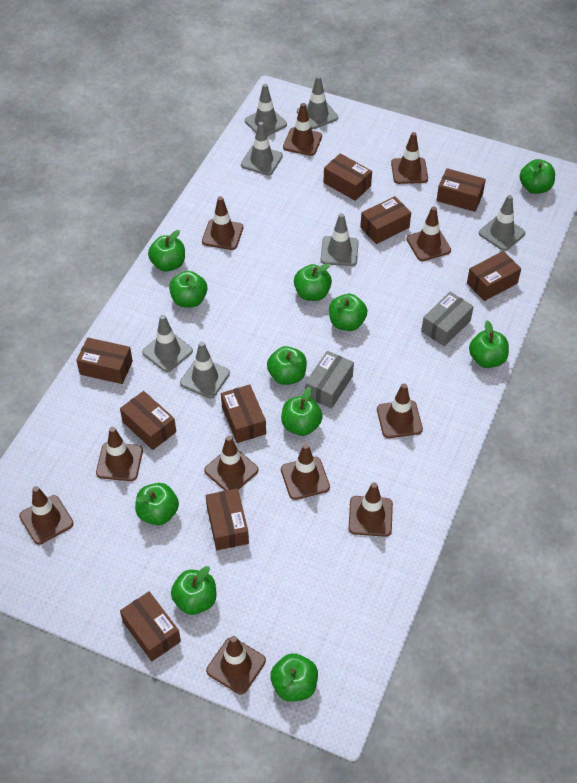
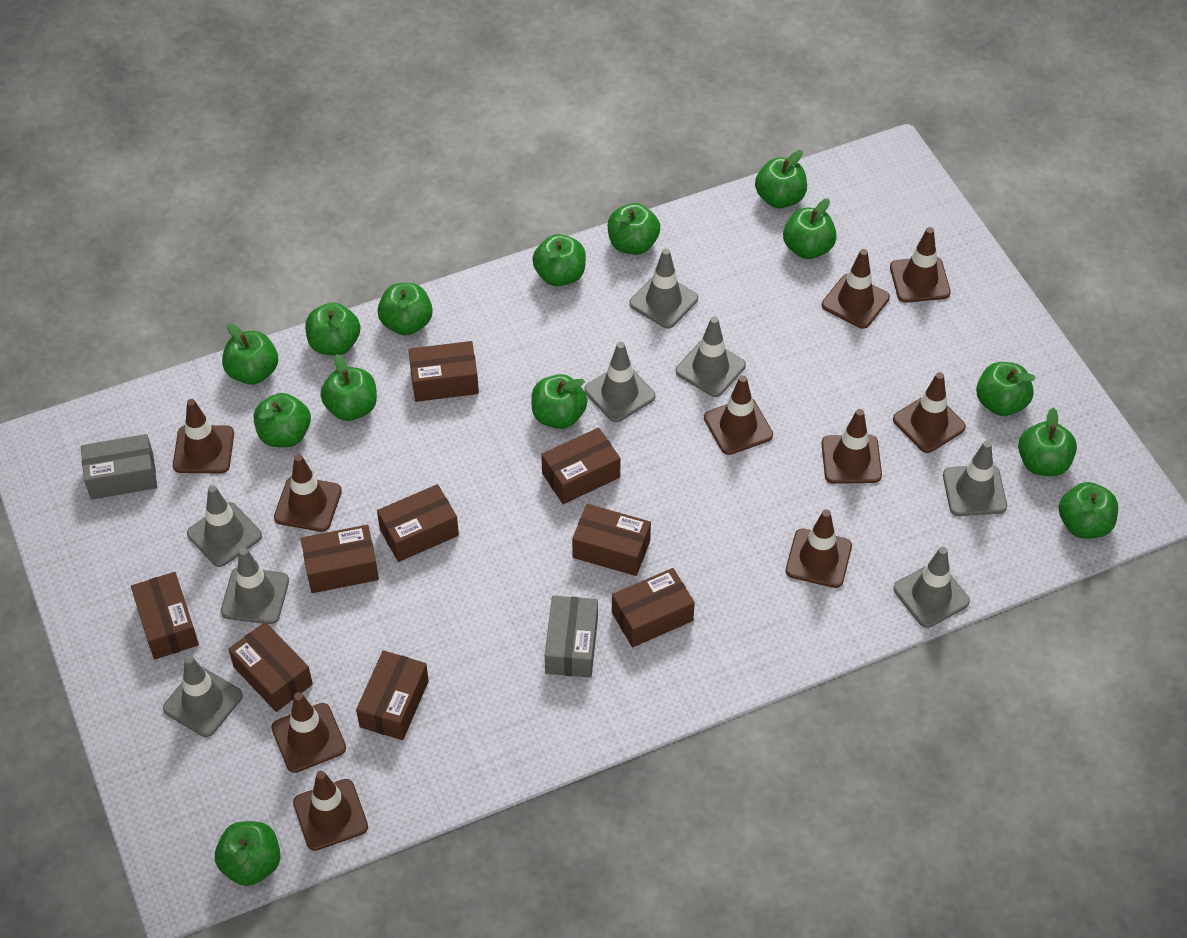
brown traffic cone: 11 -> 10
green apple: 11 -> 14
grey traffic cone: 7 -> 8

